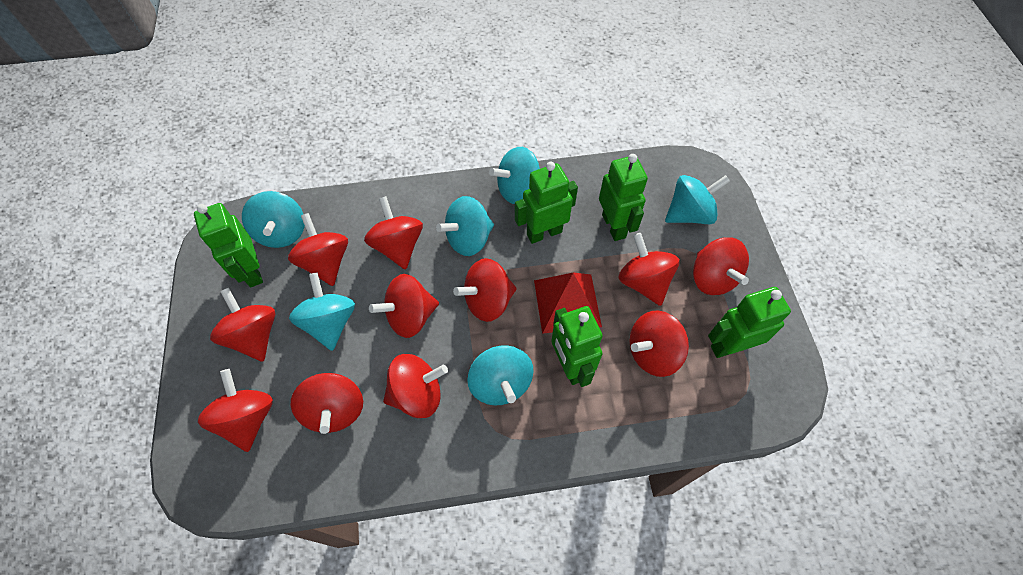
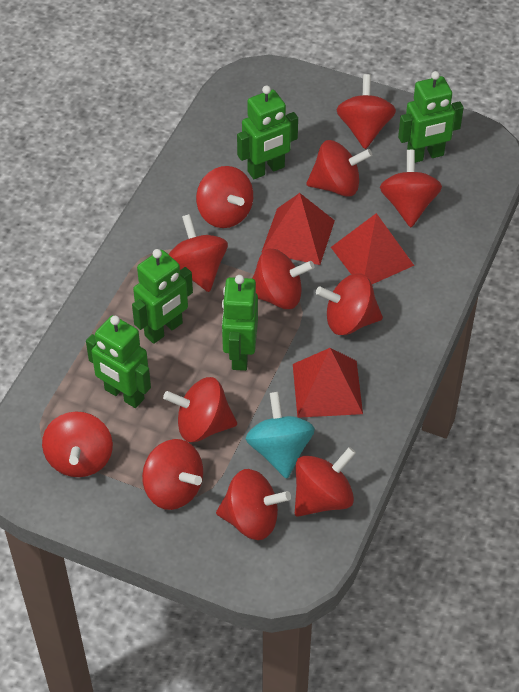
red pyramid: 1 -> 3
red spinning top: 11 -> 12
turquoise spinning top: 6 -> 1

